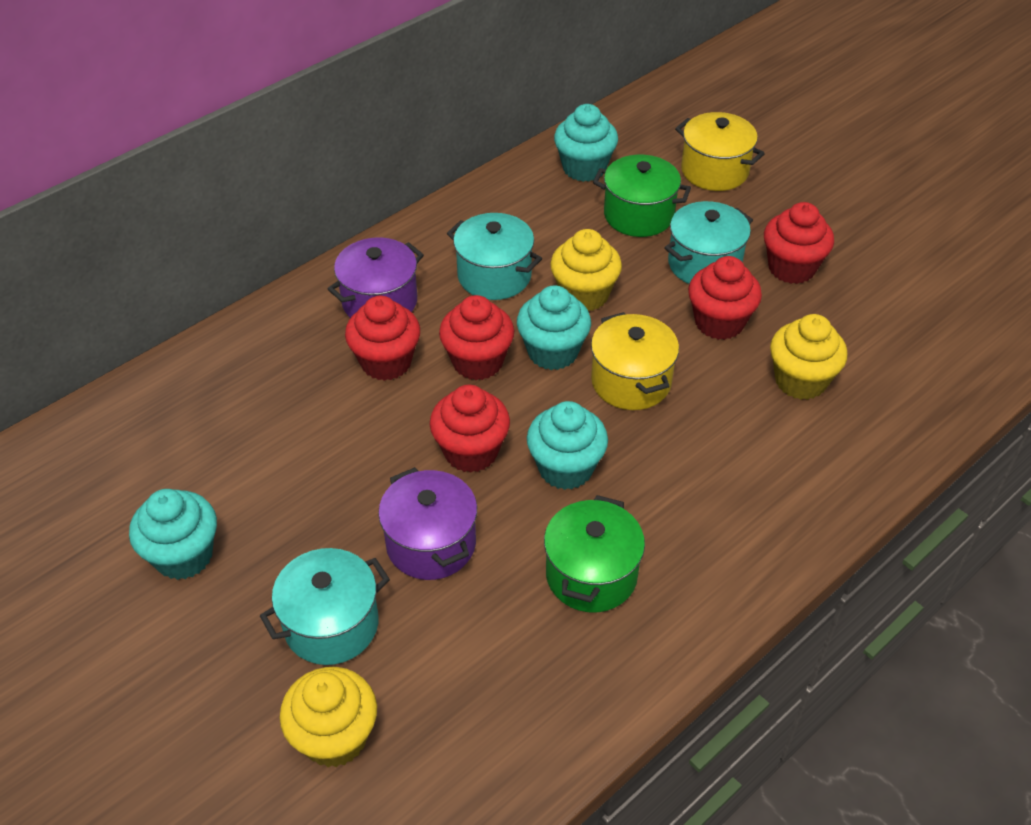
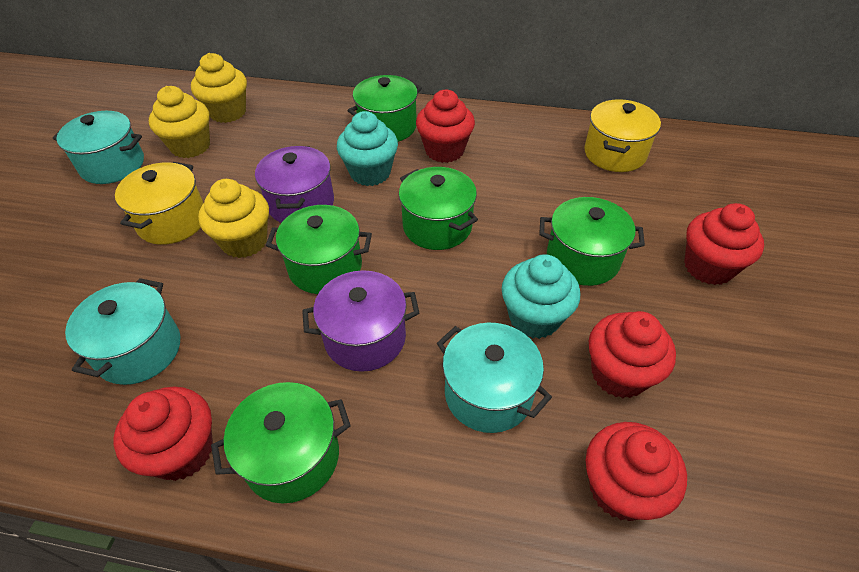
green pot: 2 -> 5
turquoise cupcake: 4 -> 2

